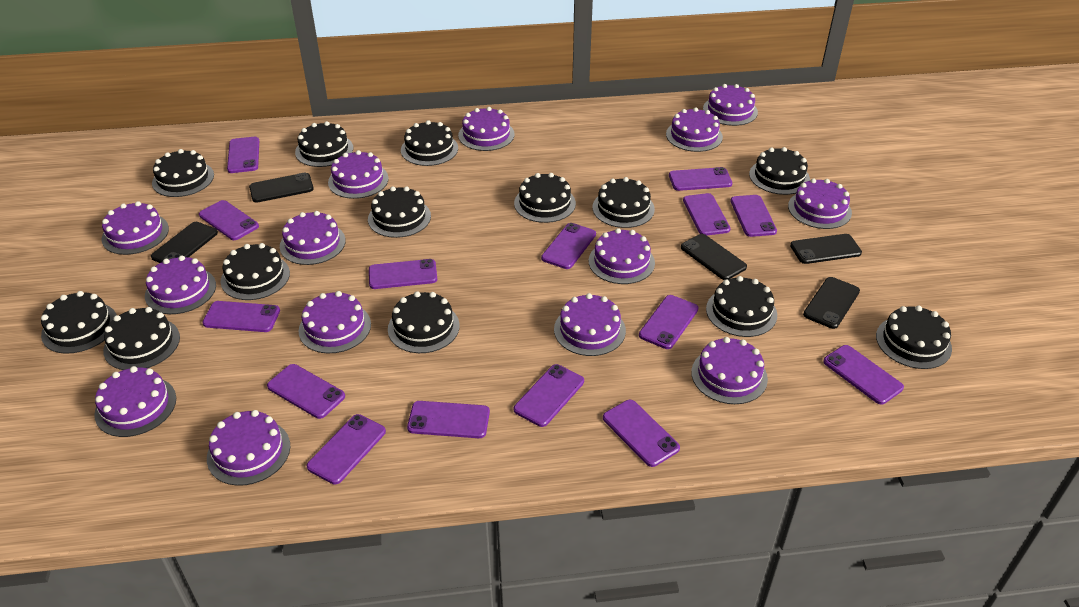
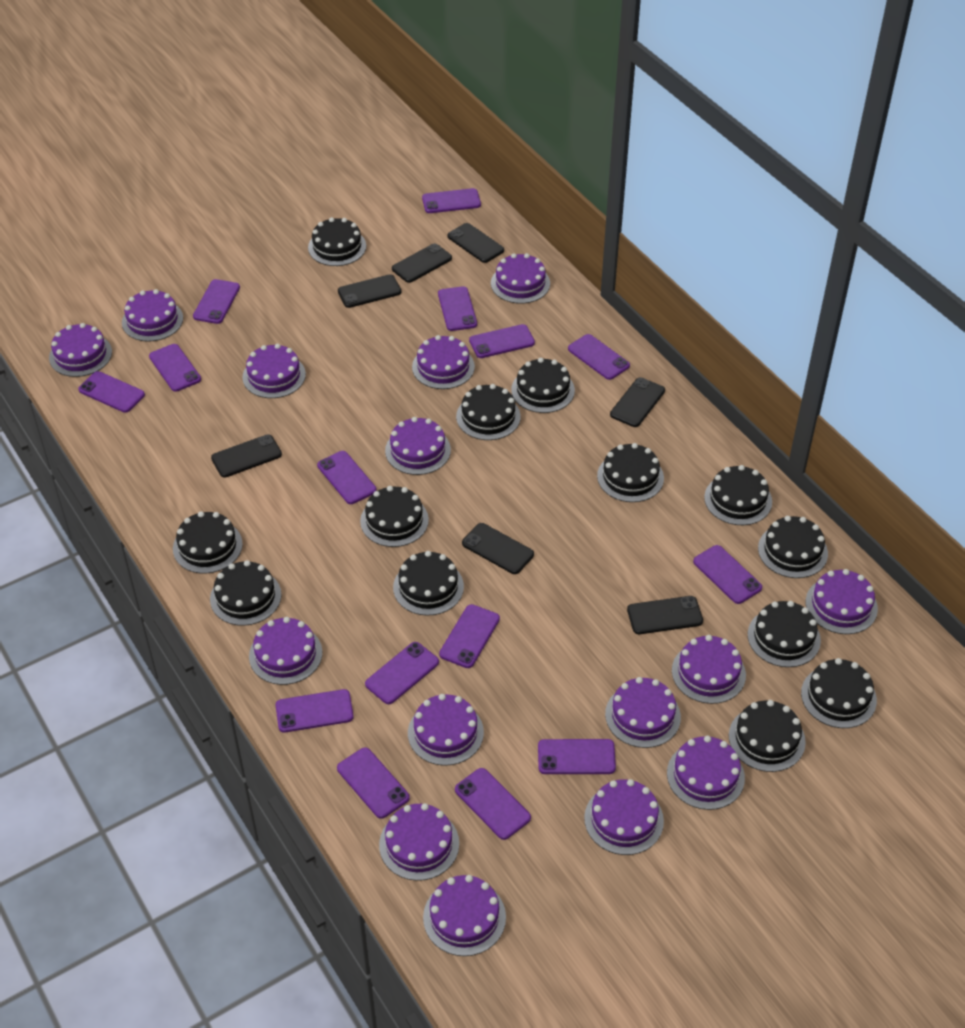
black phone: 5 -> 7
purple cake: 14 -> 15

